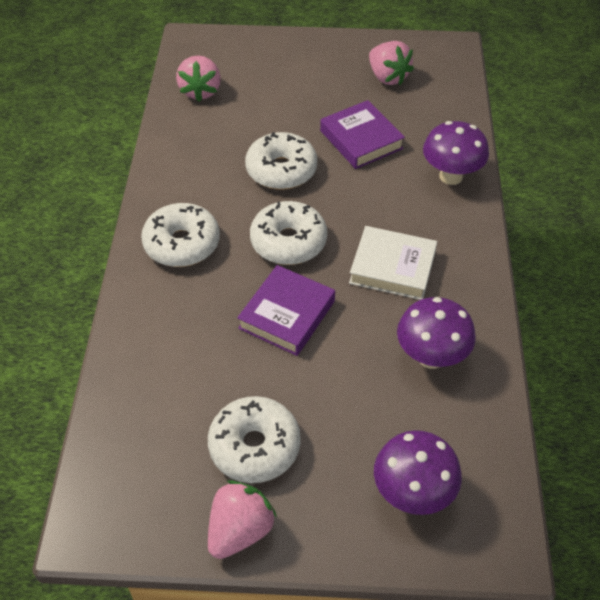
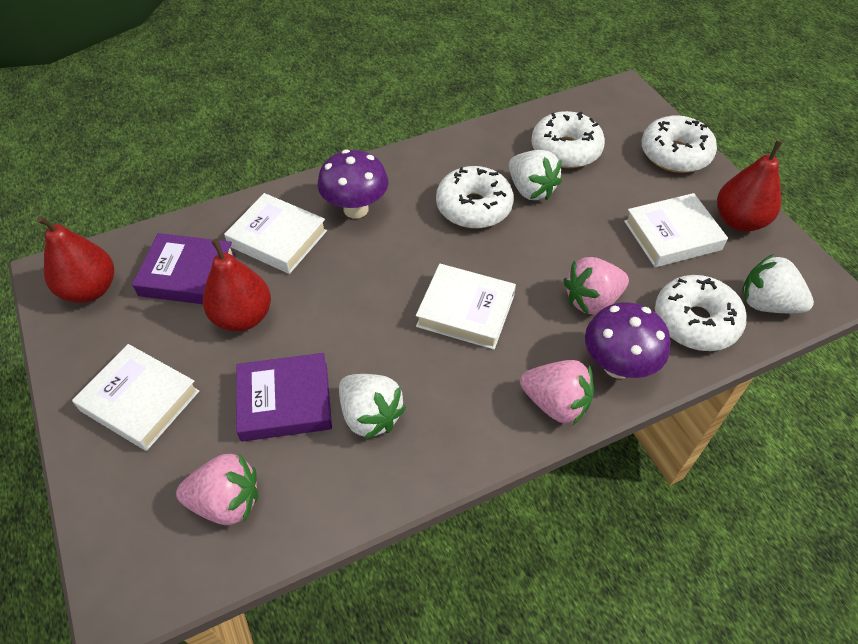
purple mushroom: 3 -> 2
red pear: 0 -> 3
white book: 1 -> 4
white strawberry: 0 -> 3

